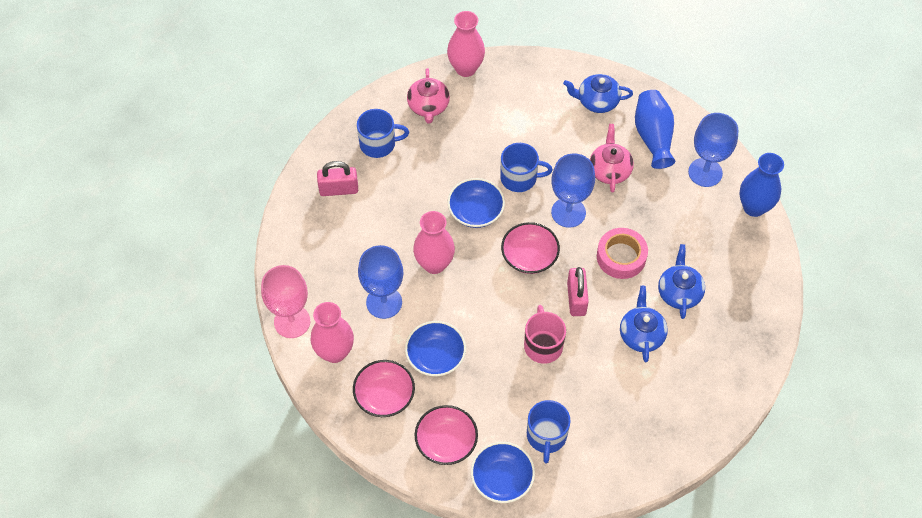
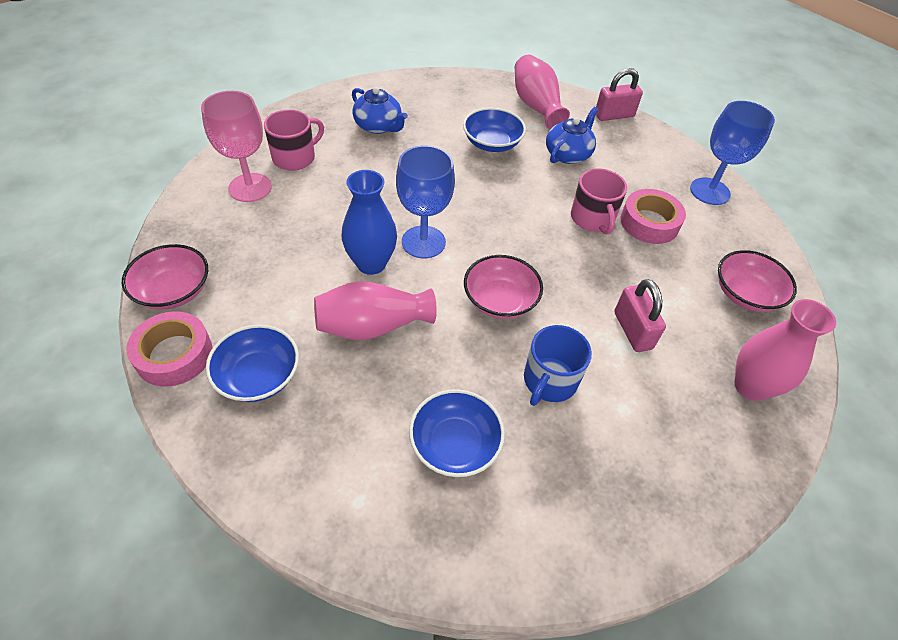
blue goblet: 3 -> 2
blue mug: 3 -> 1
blue teapot: 3 -> 2
blue vase: 2 -> 1
pink mug: 1 -> 2
pink tape: 1 -> 2
pink teapot: 2 -> 0

